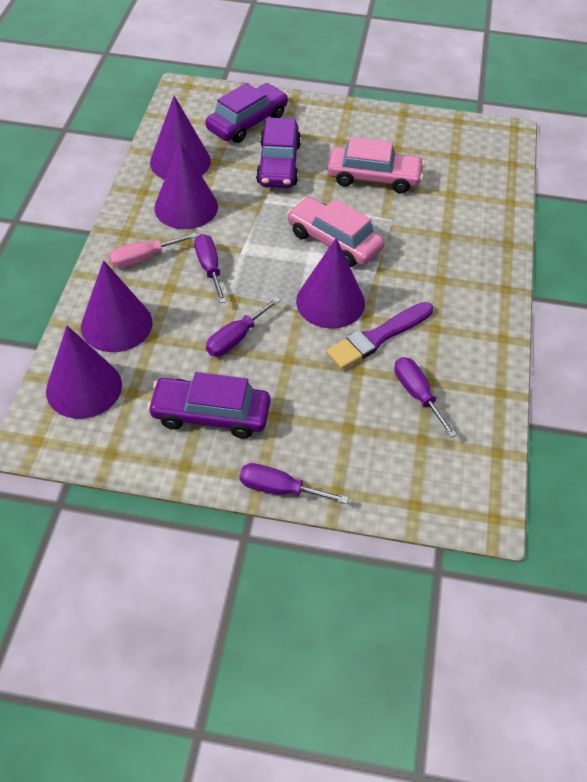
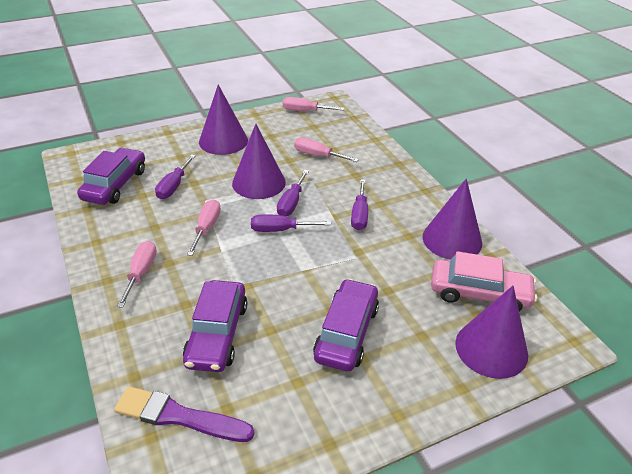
pink car: 2 -> 1
pink screwdriver: 1 -> 4
purple cone: 5 -> 4

